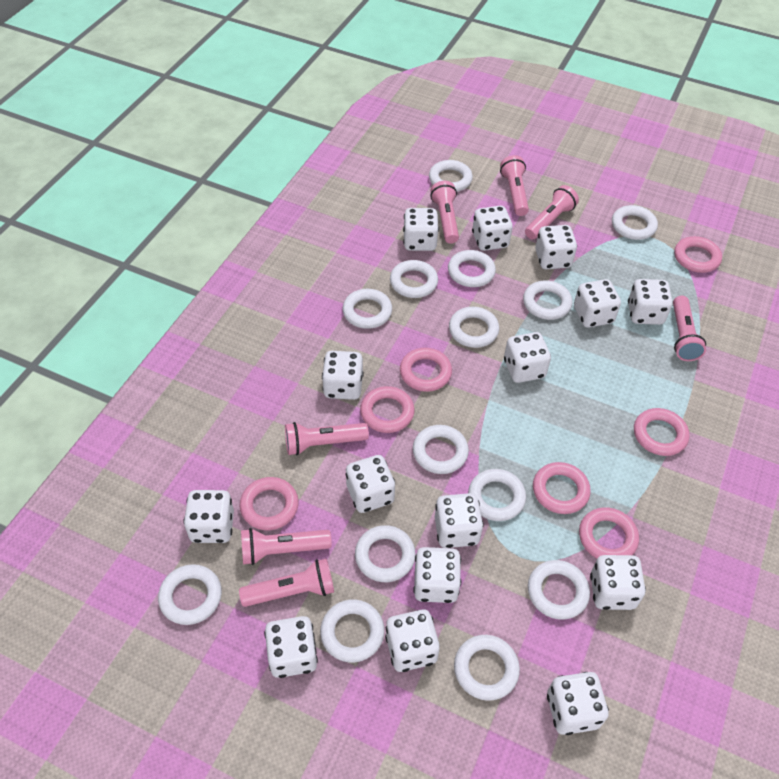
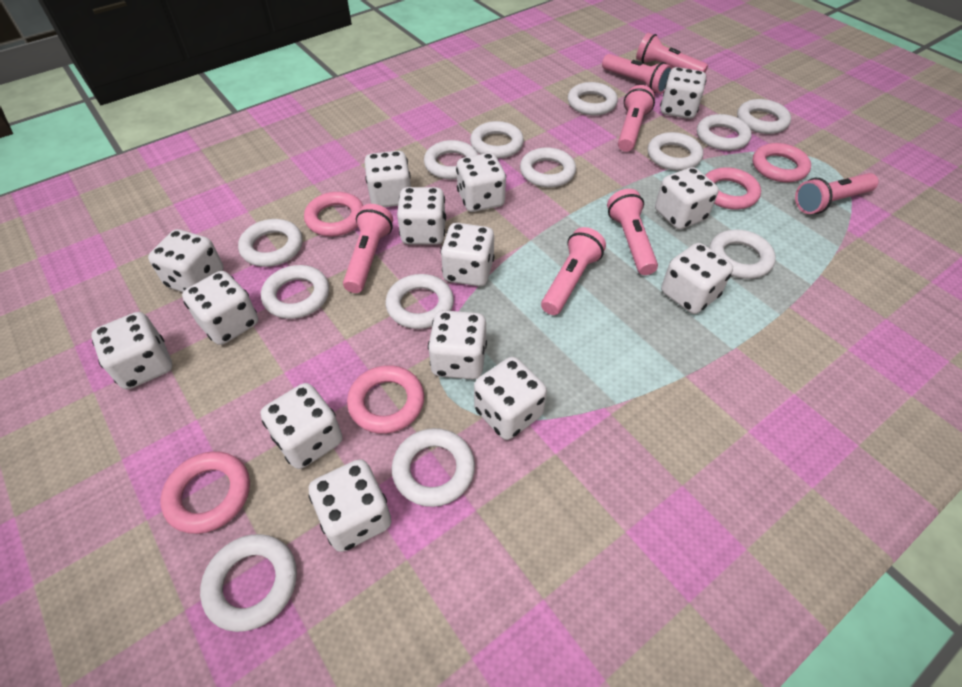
pink ring: 7 -> 5
white dice: 15 -> 14
white ring: 14 -> 13

